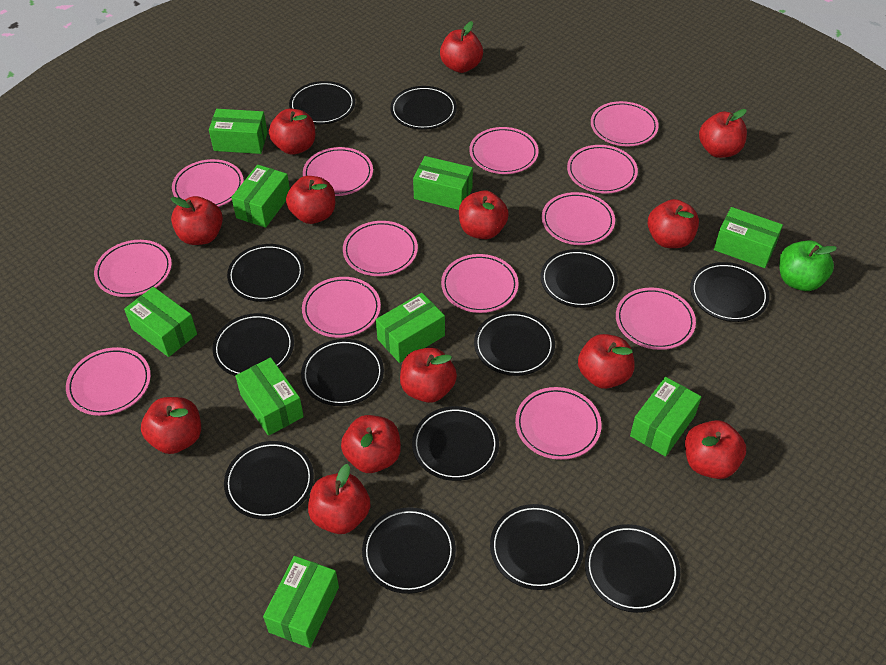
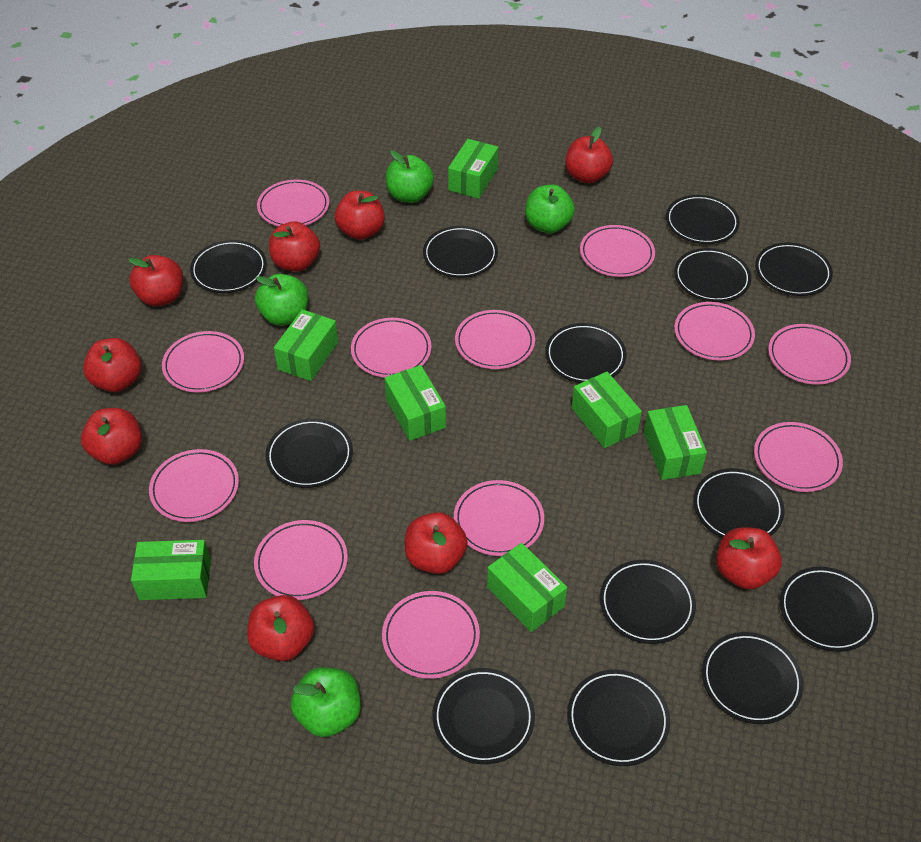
green apple: 1 -> 4
green box: 9 -> 7
pink plate: 13 -> 12
red apple: 13 -> 9

